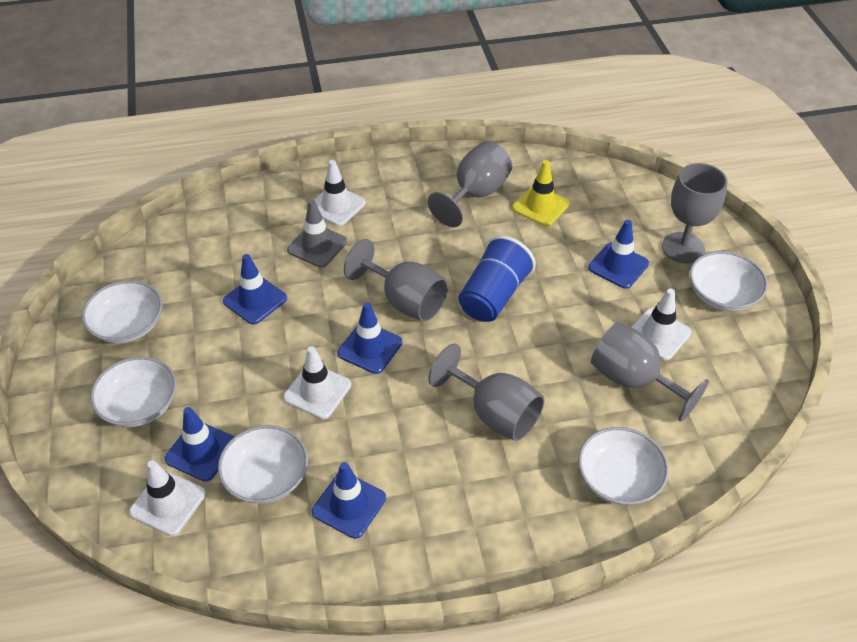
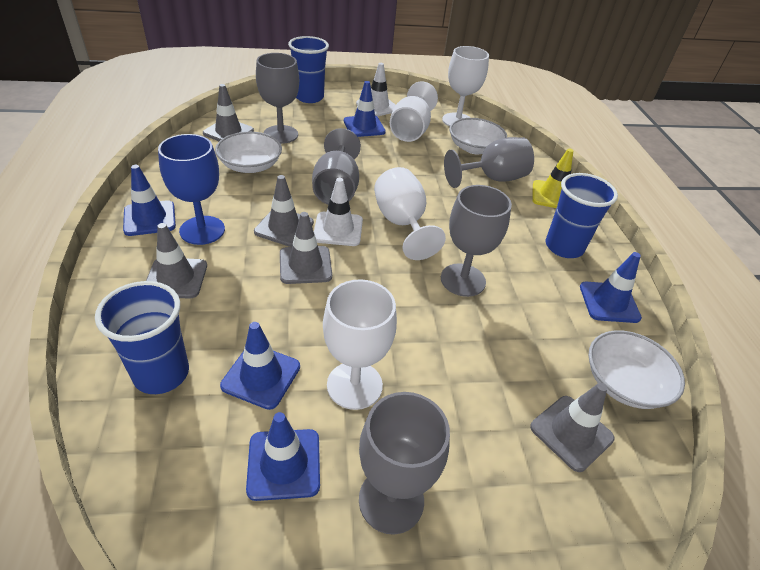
blue cup: 1 -> 3
blue goblet: 0 -> 1
grey traffic cone: 1 -> 5
white bowl: 5 -> 3
white goblet: 0 -> 4
white traffic cone: 4 -> 2

